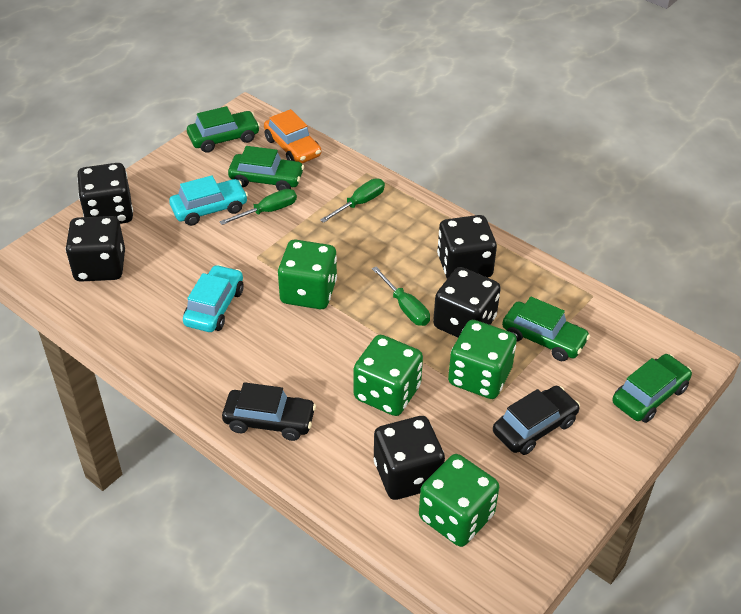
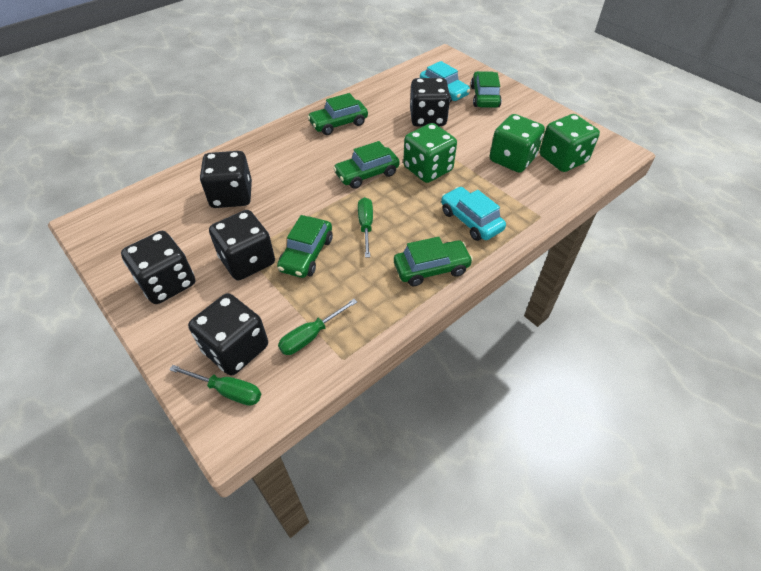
black car: 2 -> 0
green car: 4 -> 5
green dice: 4 -> 3
orange car: 1 -> 0

